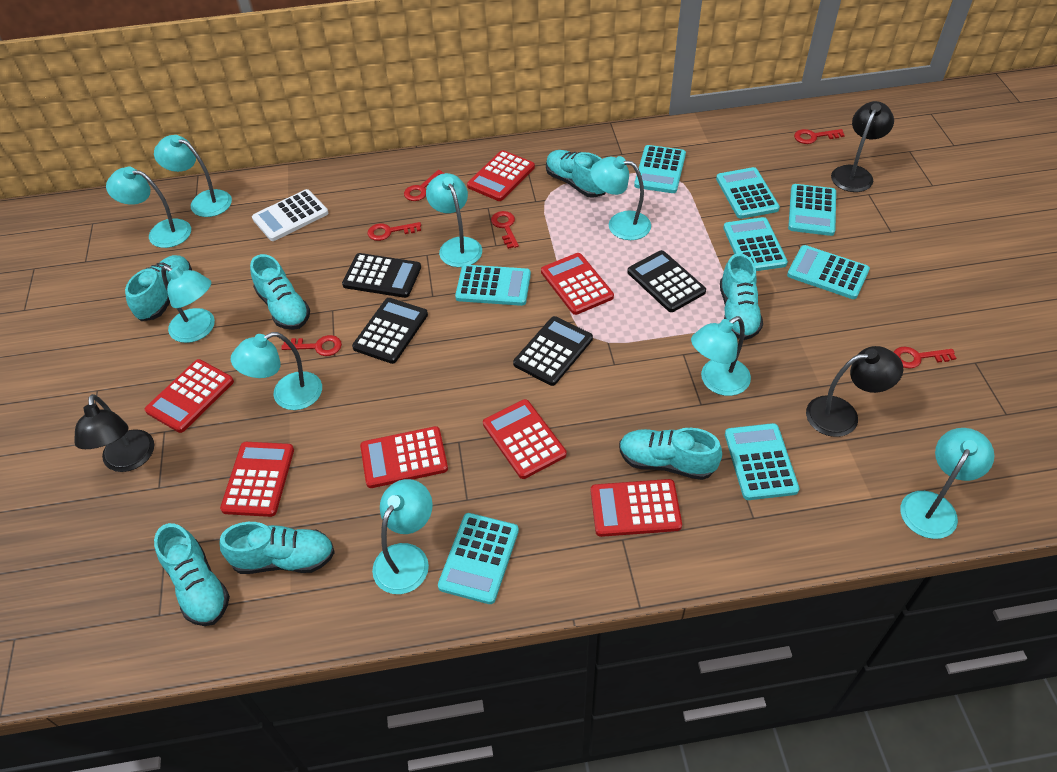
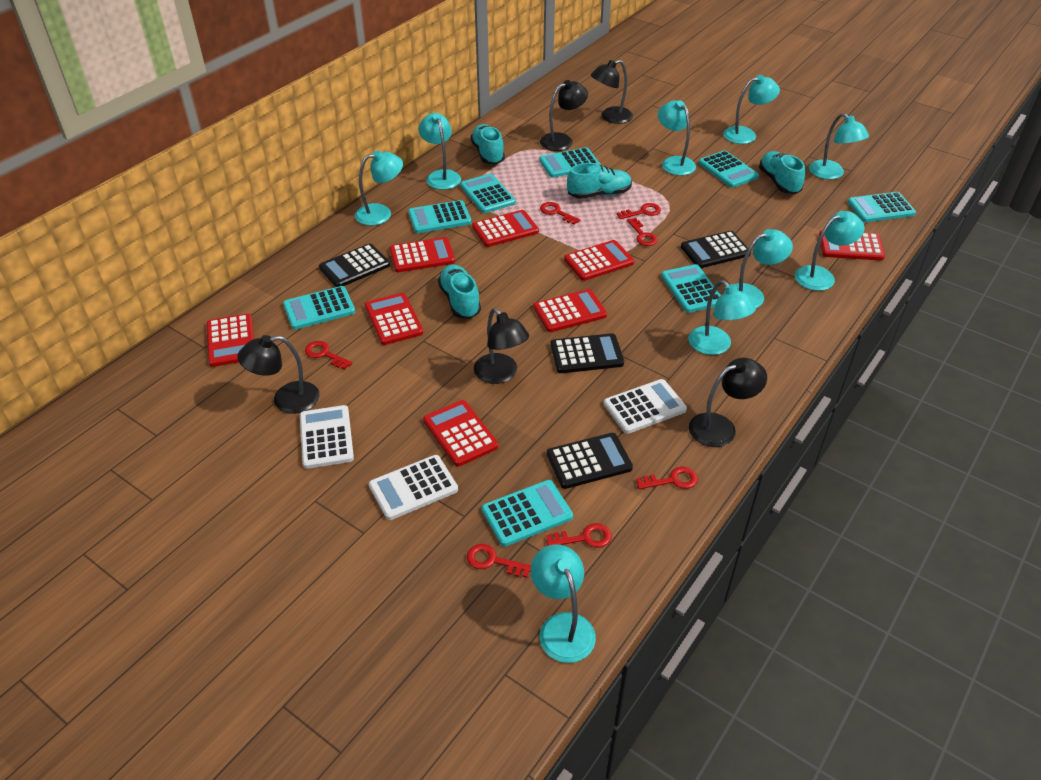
black lamp: 3 -> 5
red calculator: 7 -> 8
red key: 6 -> 7
turquoise shoe: 7 -> 4
white calculator: 1 -> 3

